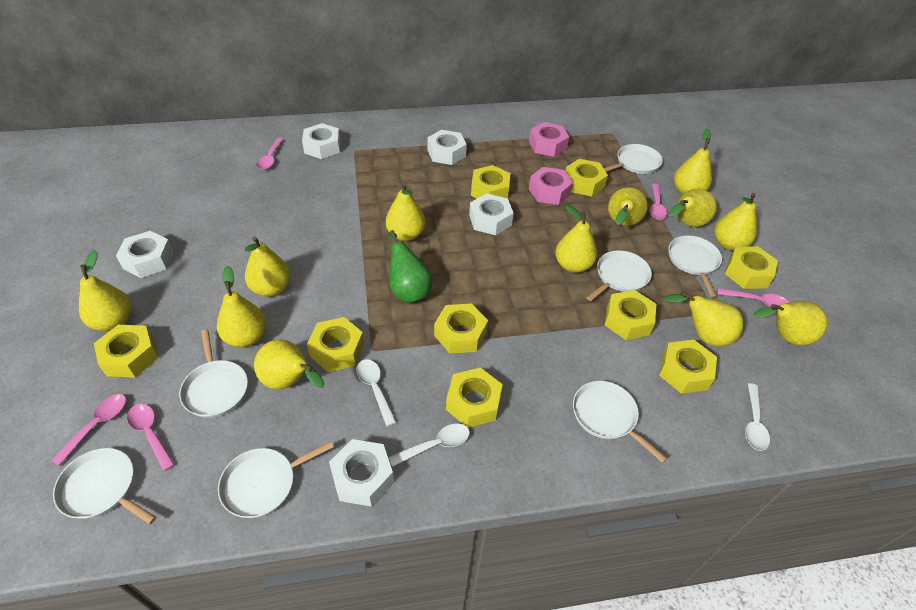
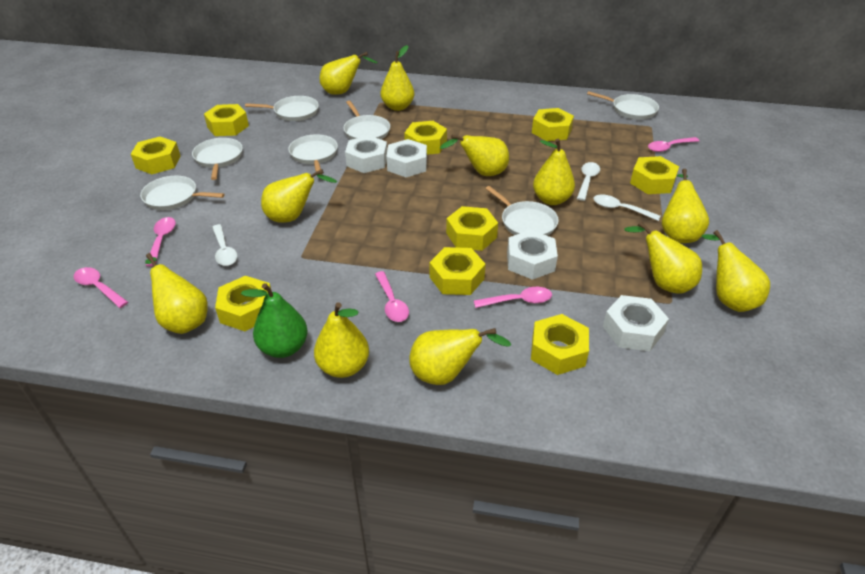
pink nut: 2 -> 0
white nut: 5 -> 4
yellow pear: 12 -> 11

